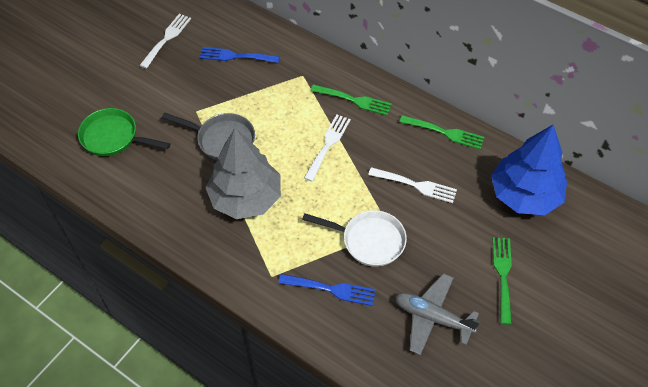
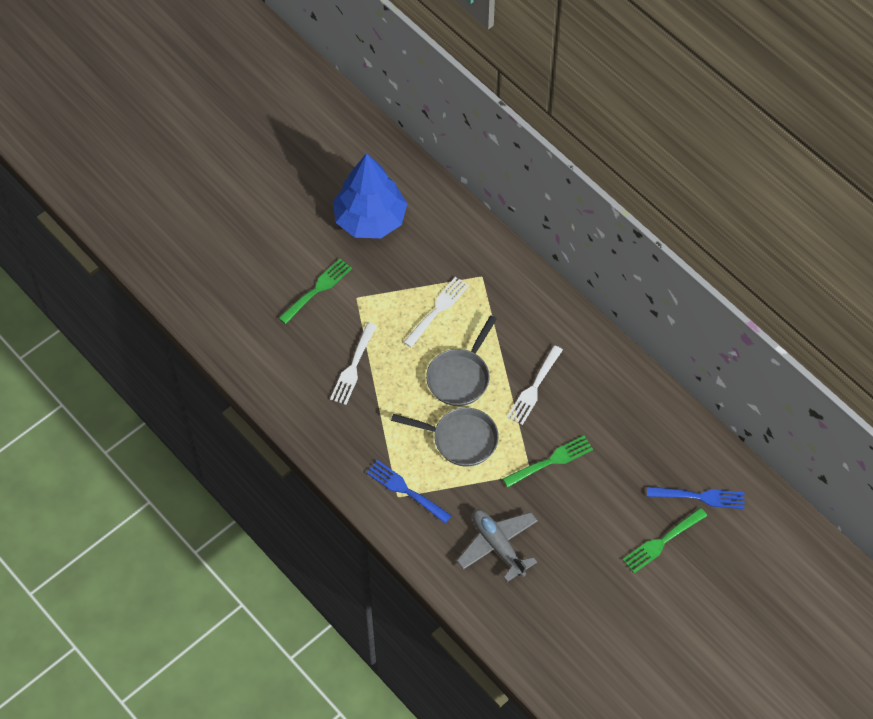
green pan: 1 -> 0
grey pan: 1 -> 2
grey tree: 1 -> 0
white pan: 1 -> 0

